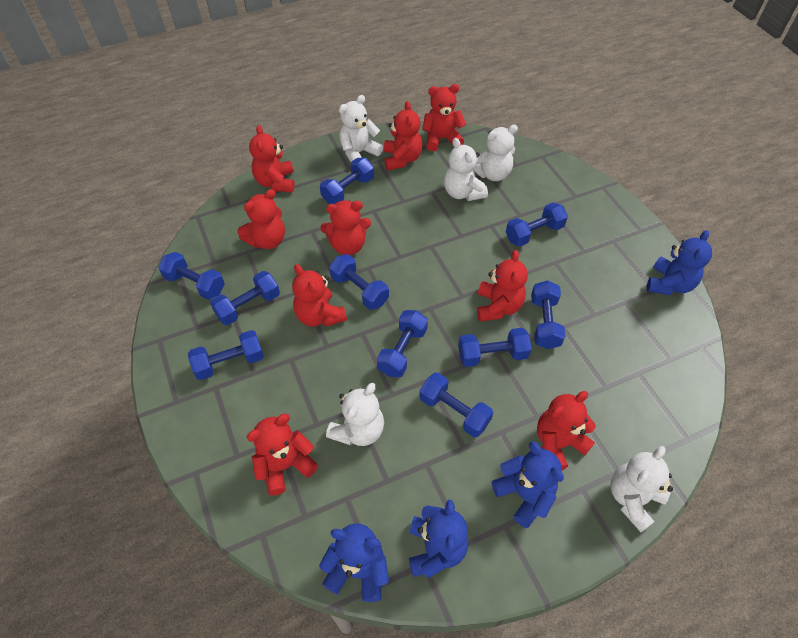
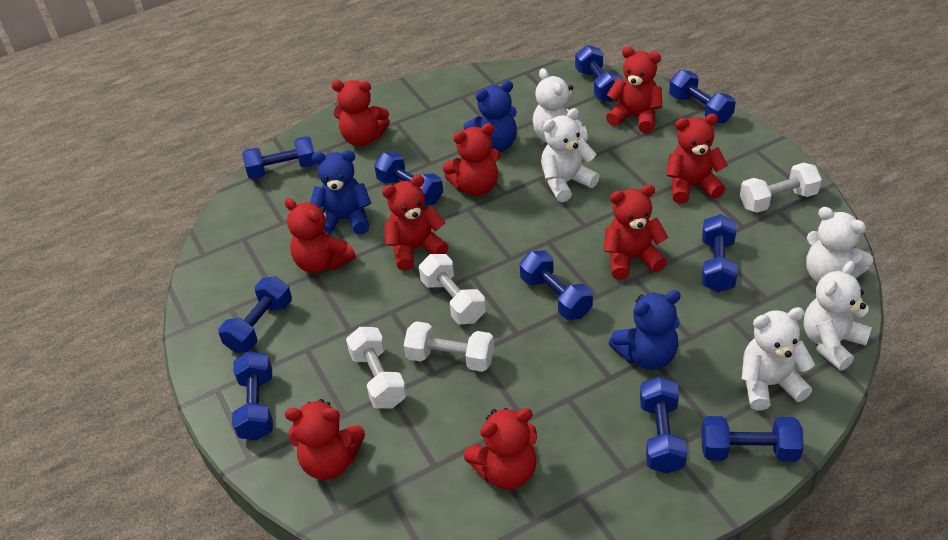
blue teddy bear: 4 -> 3
white dumbbell: 0 -> 4

